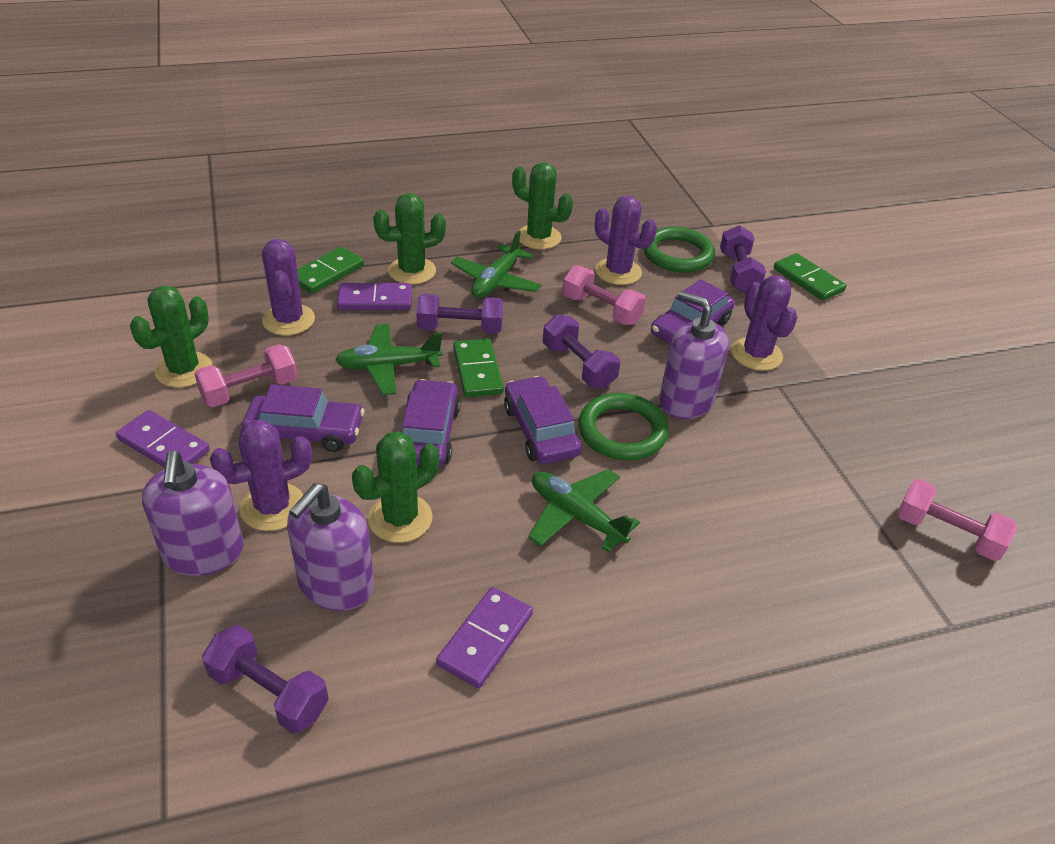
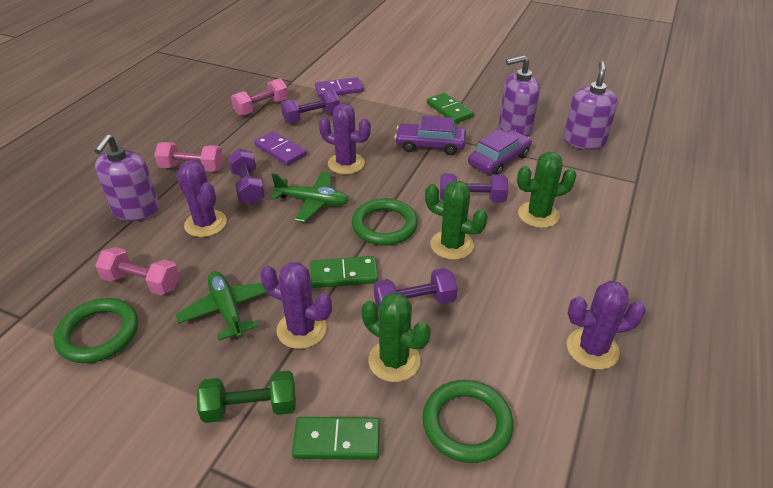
green cactus: 4 -> 3
green dumbbell: 0 -> 1
green plane: 3 -> 2
green ring: 2 -> 3
purple car: 4 -> 2
purple domino: 3 -> 2

